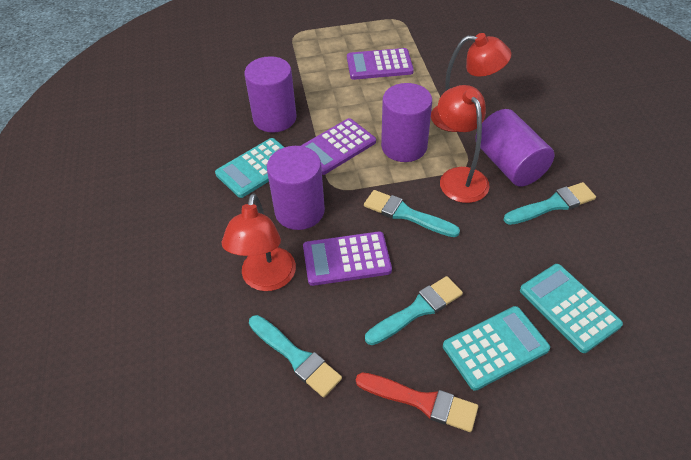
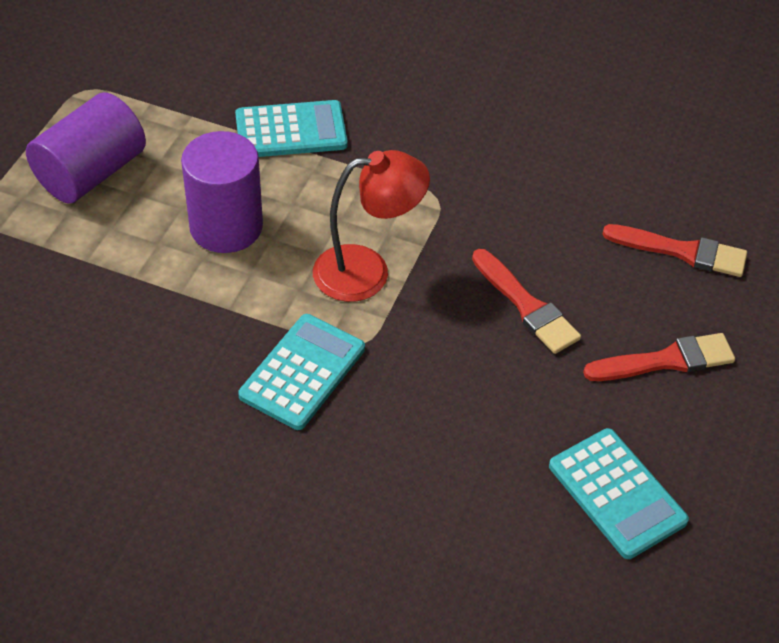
purple calculator: 3 -> 0
purple cylinder: 4 -> 2
red brush: 1 -> 3
red lamp: 3 -> 1
turquoise brush: 4 -> 0

